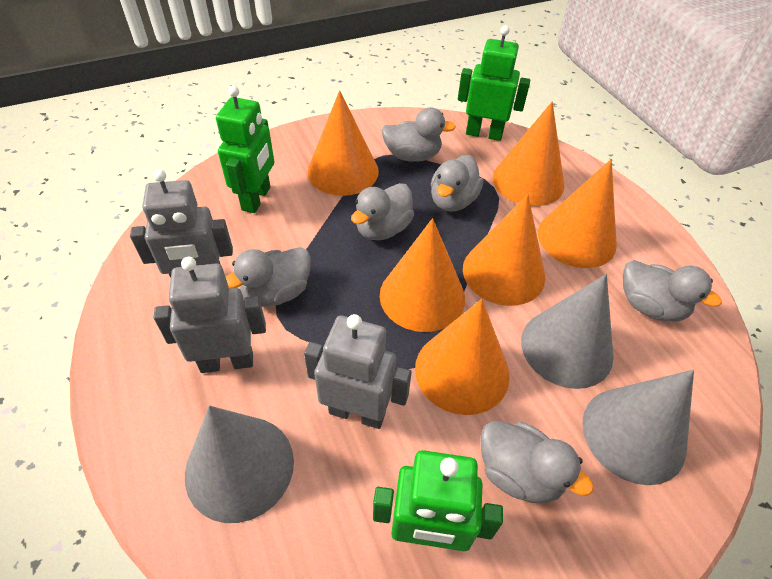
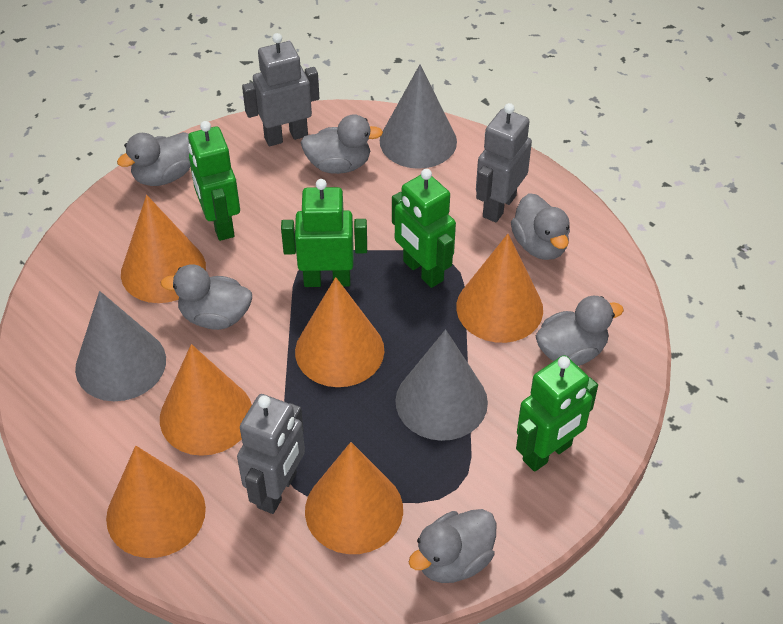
green robot: 3 -> 4

